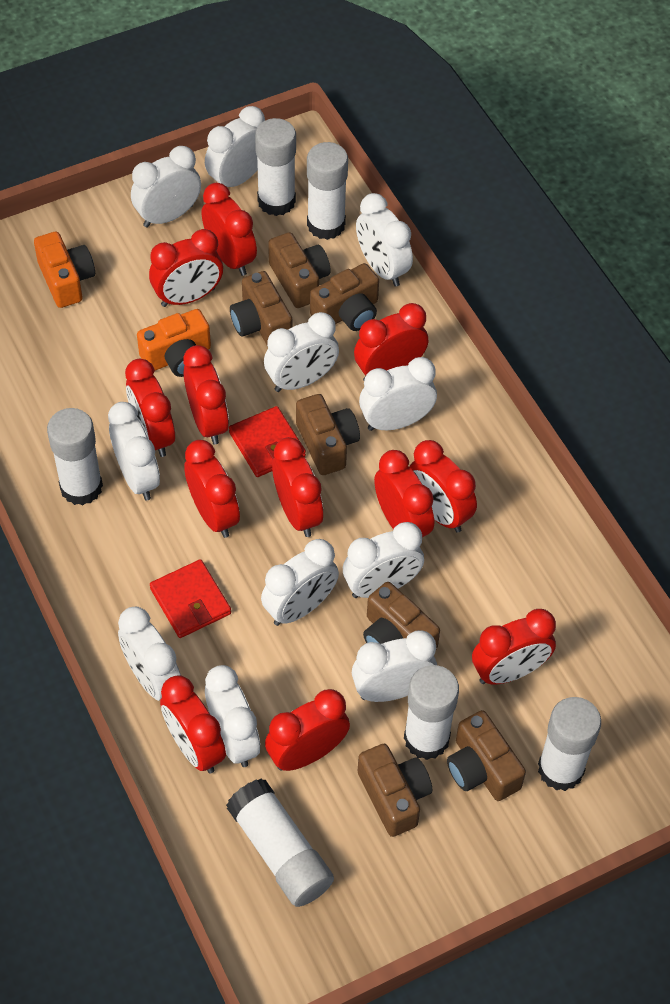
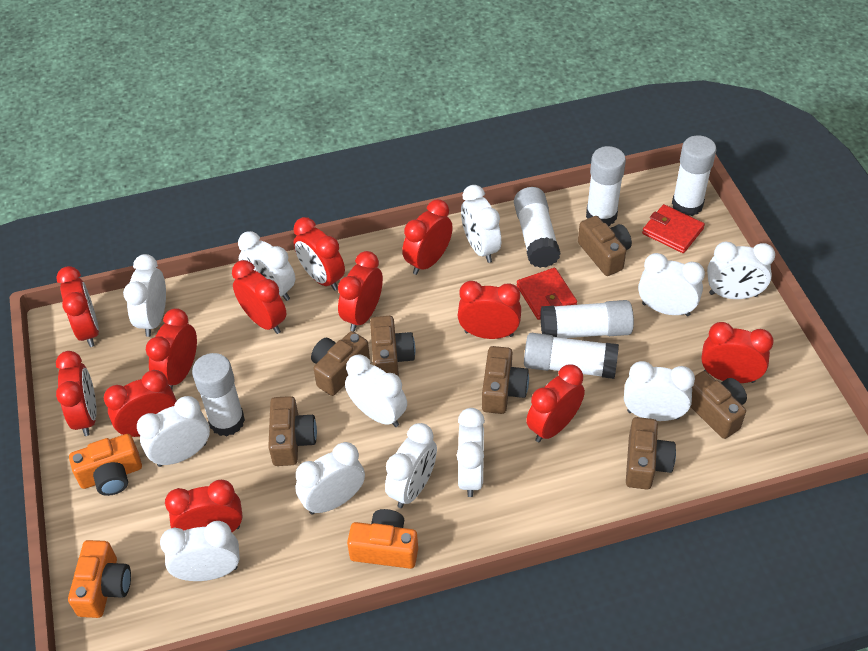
orange camera: 2 -> 3
white clock: 11 -> 12

